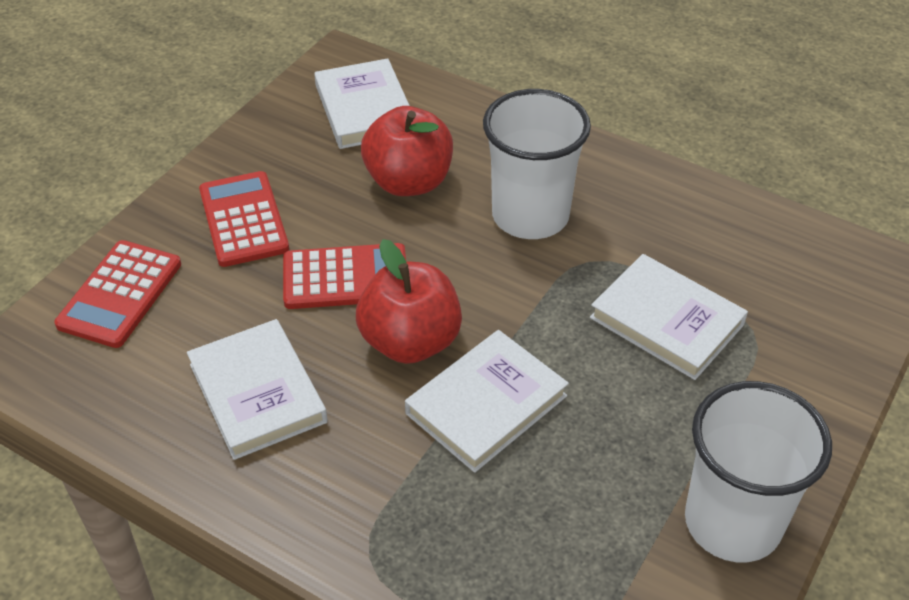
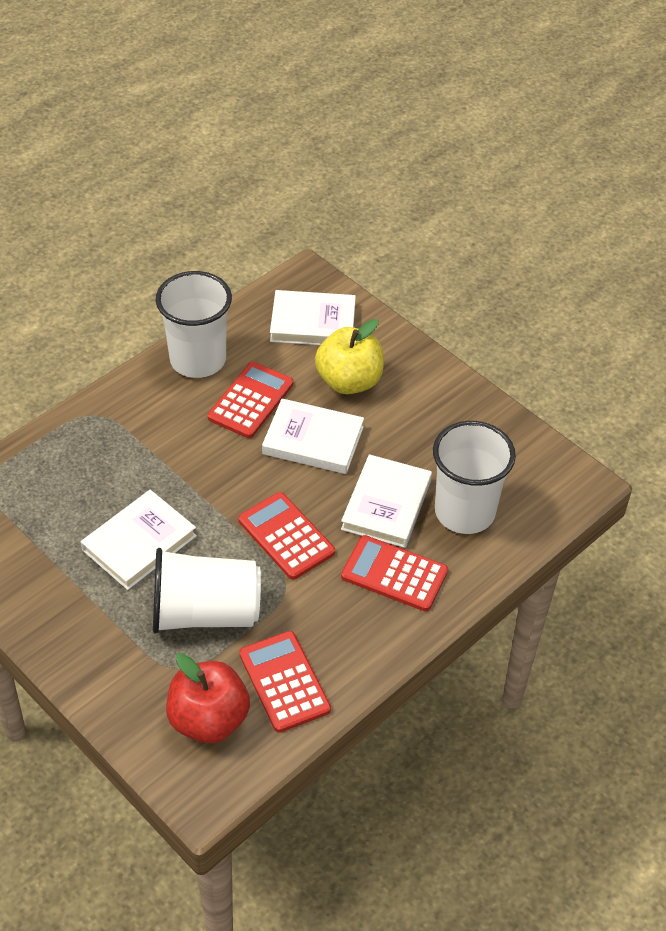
red apple: 2 -> 1
red calculator: 3 -> 4
white cup: 2 -> 3
yellow apple: 0 -> 1

